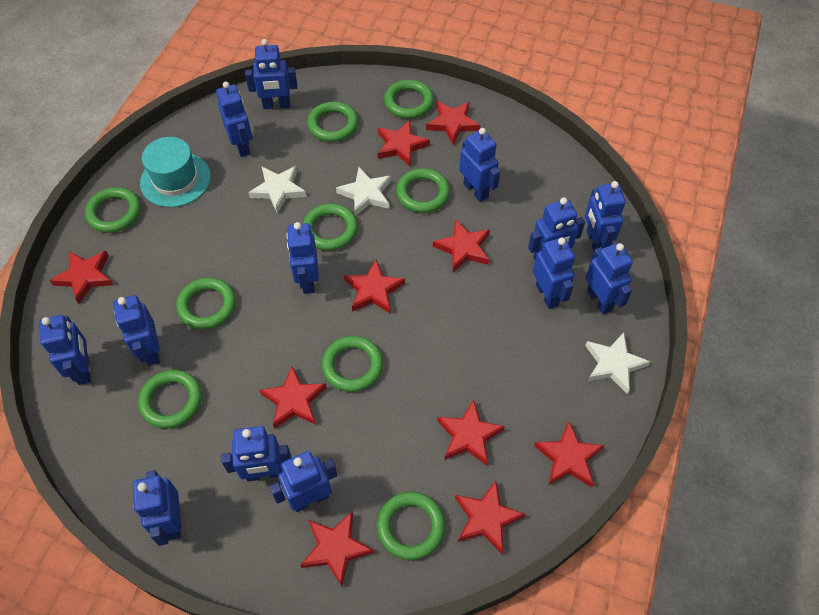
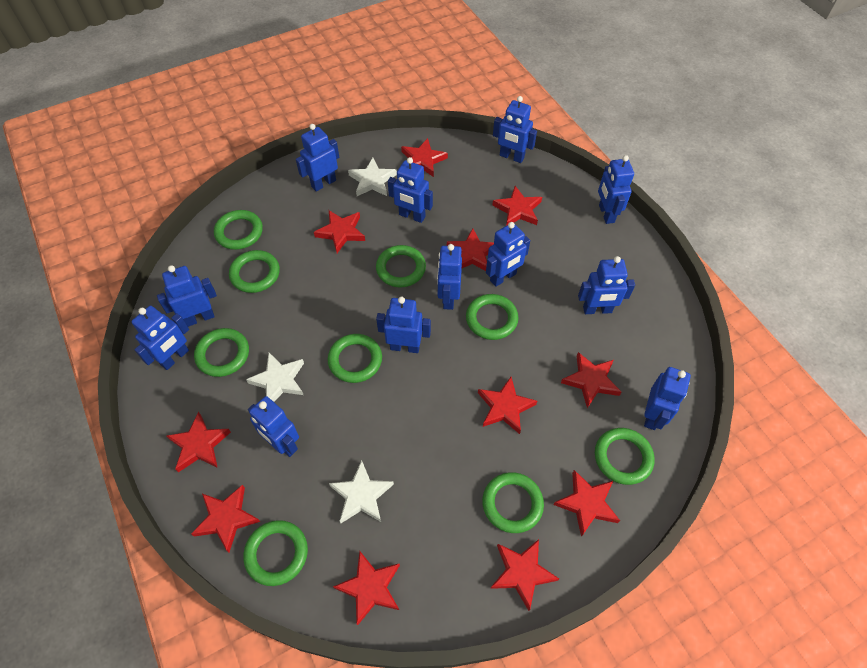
blue robot: 13 -> 12
red star: 10 -> 11
turquoise hat: 1 -> 0

